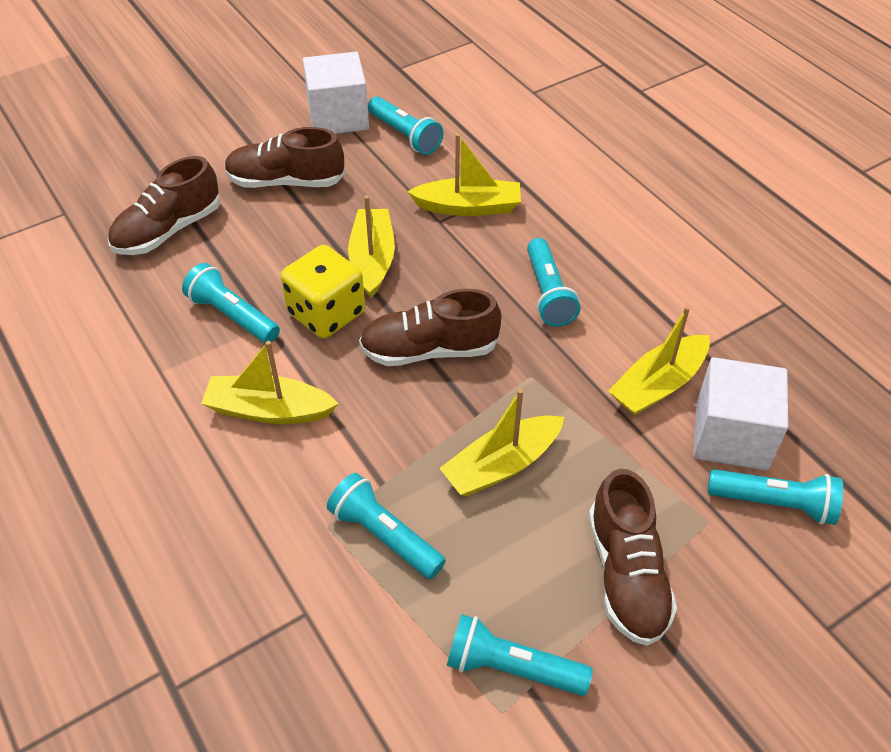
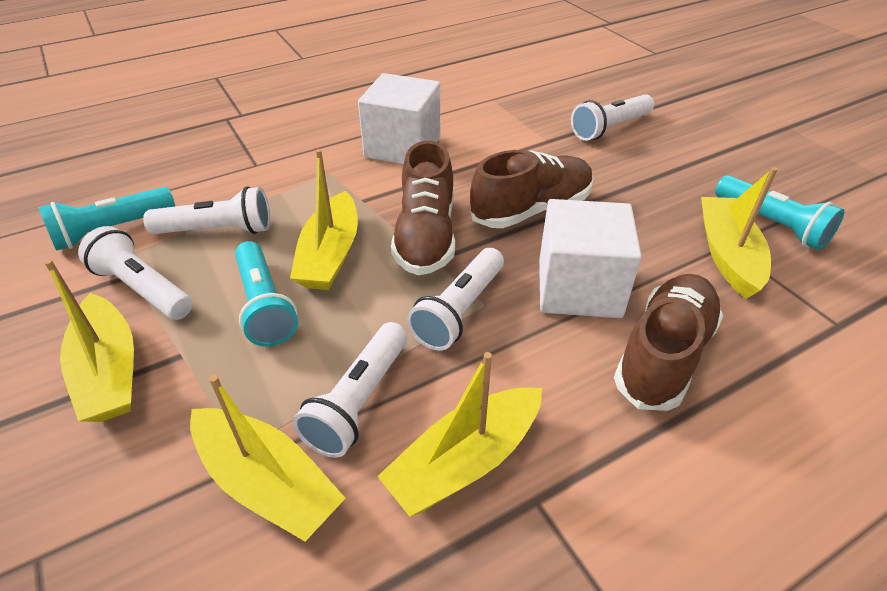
brown shoe: 4 -> 3
turquoise flashlight: 6 -> 3
white flashlight: 0 -> 5
yellow dice: 1 -> 0

